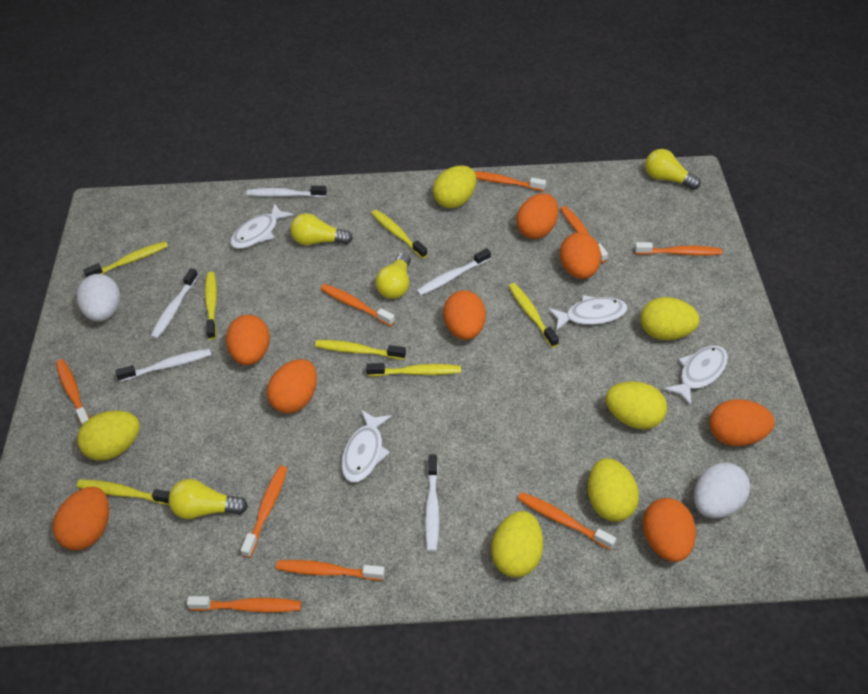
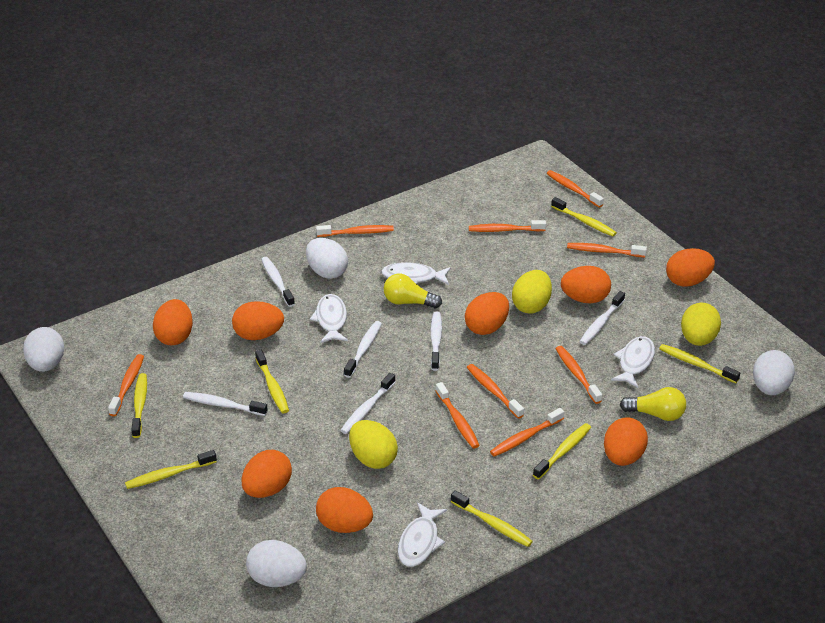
white egg: 2 -> 4
white toothbrush: 5 -> 6
yellow egg: 6 -> 3
yellow light bulb: 4 -> 2

